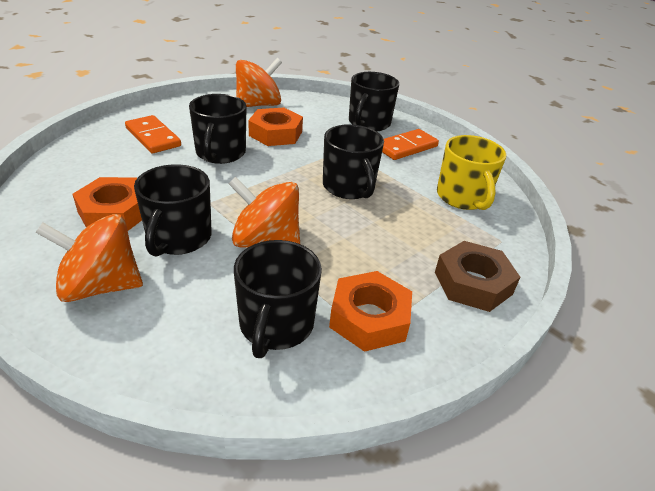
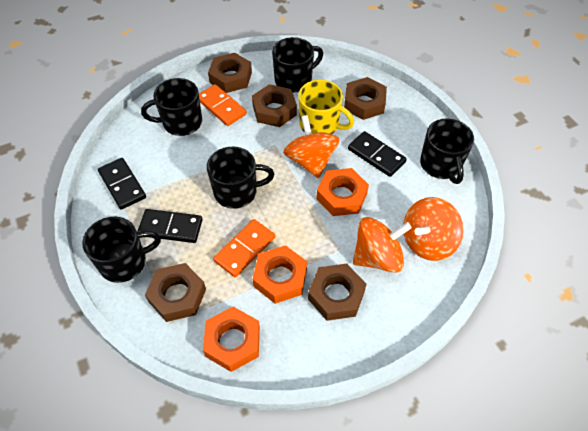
black domino: 0 -> 3
brown nut: 1 -> 5

